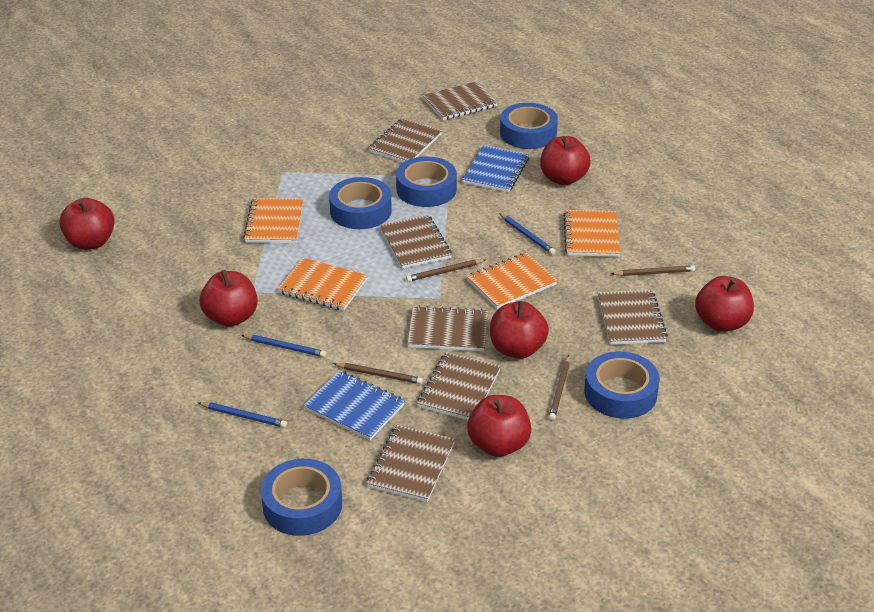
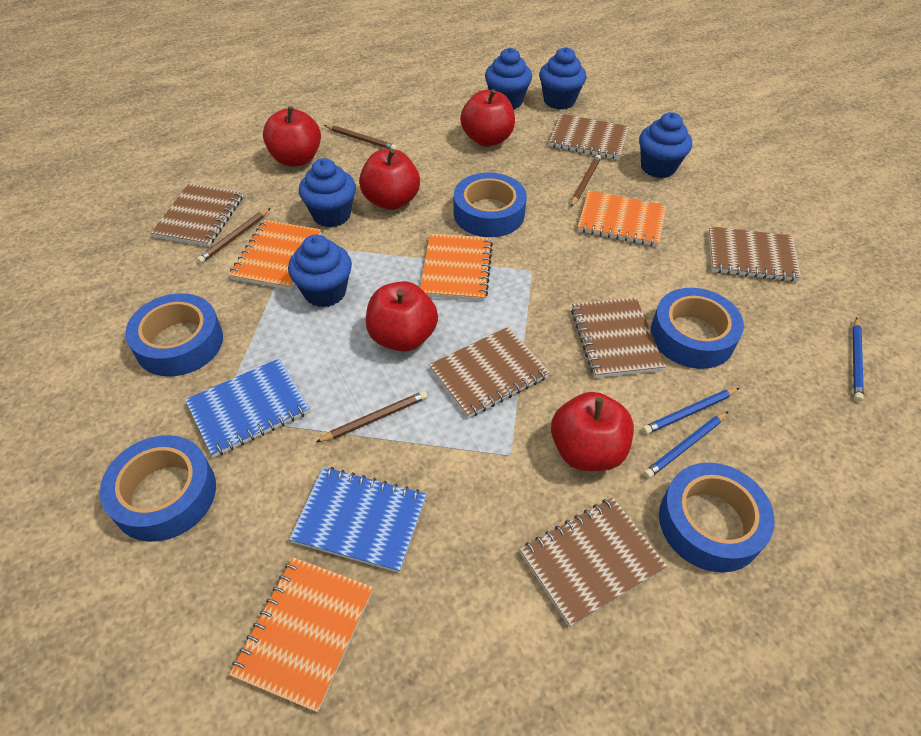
blue cupcake: 0 -> 5
brown notebook: 7 -> 6
red apple: 6 -> 5

